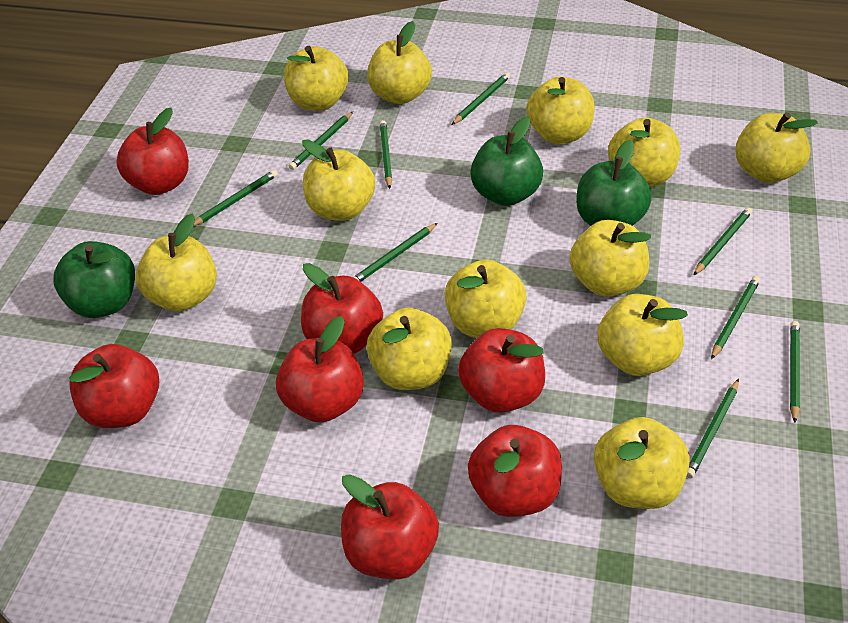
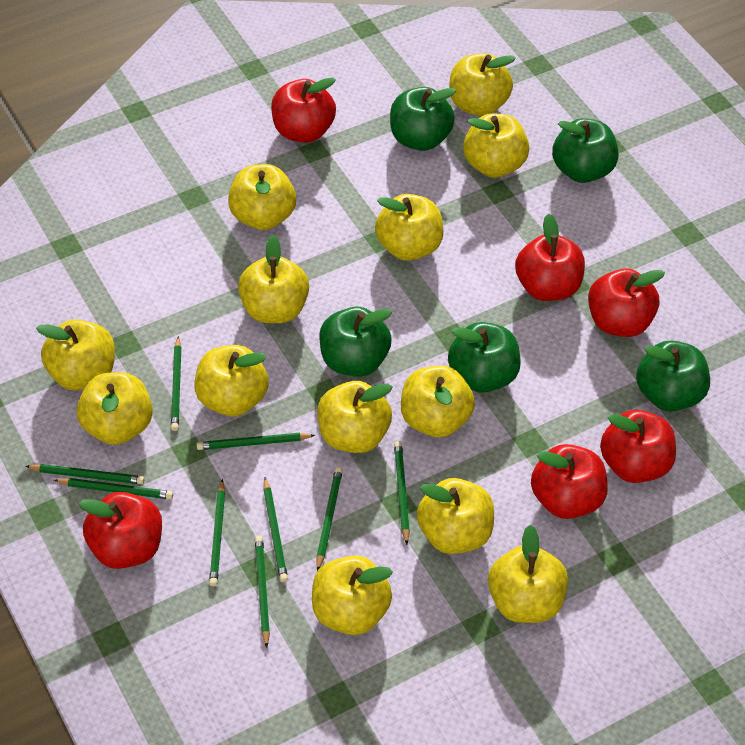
green apple: 3 -> 5
red apple: 7 -> 6
yellow apple: 12 -> 13

